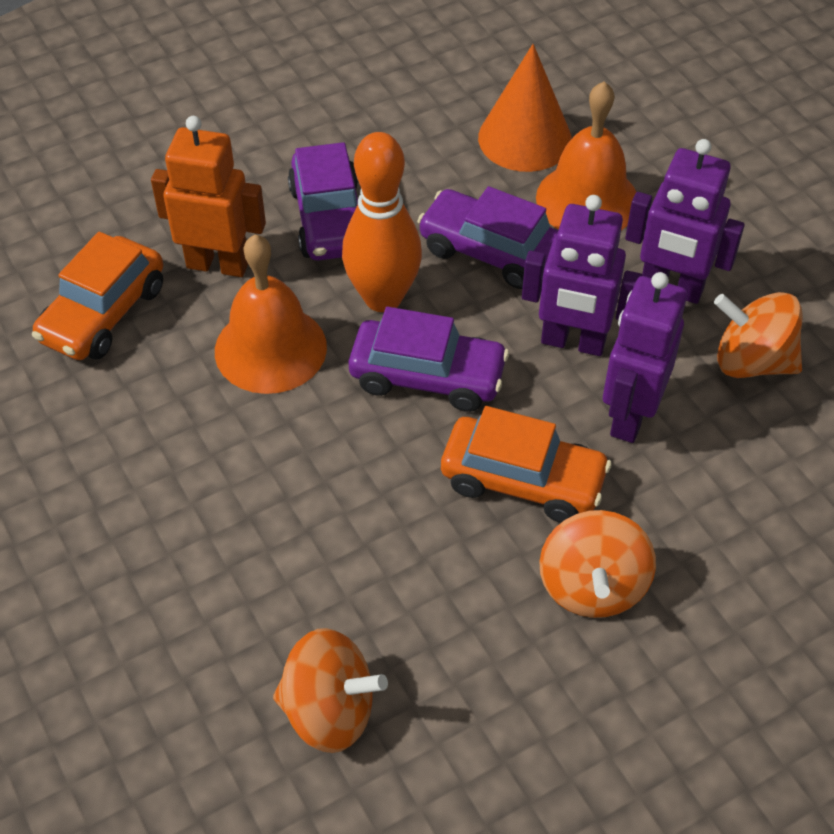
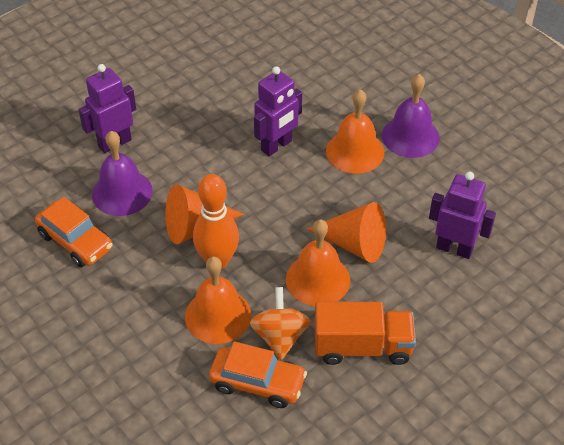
orange bell: 2 -> 3
orange cone: 1 -> 2
orange robot: 1 -> 0
orange spinning top: 3 -> 1
orange truck: 0 -> 1
purple bell: 0 -> 2
purple car: 3 -> 0

